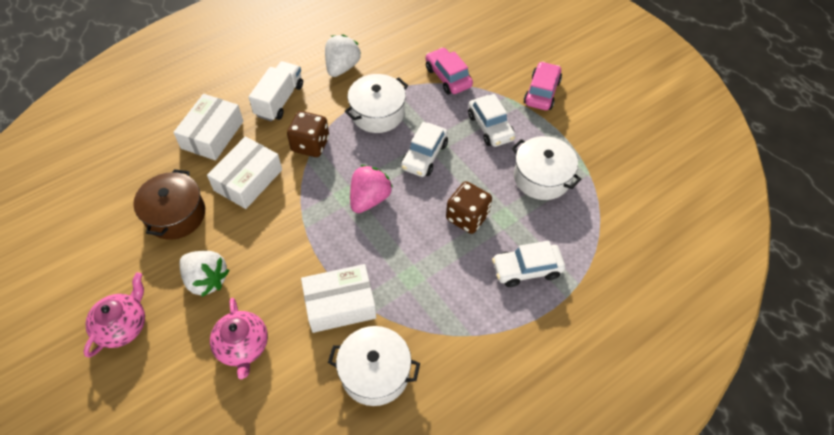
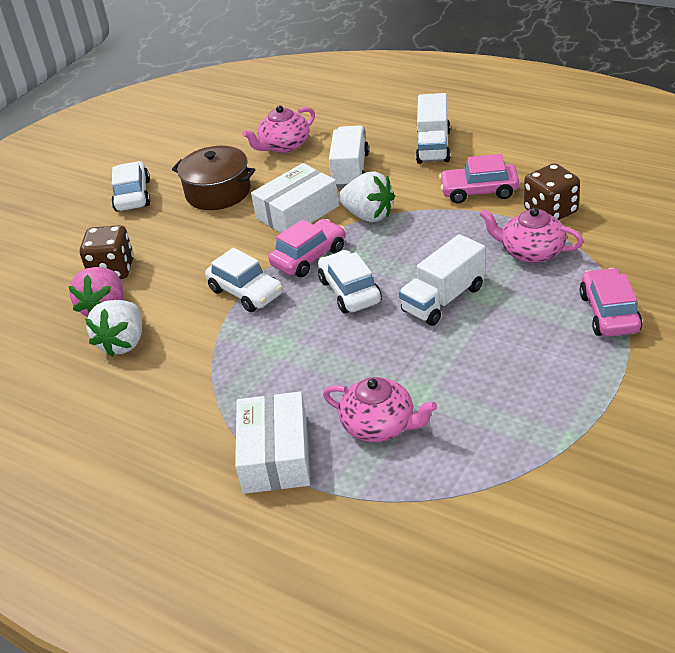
pink car: 2 -> 3
pink teapot: 2 -> 3
white box: 3 -> 2
white pot: 3 -> 0
white truck: 1 -> 3

